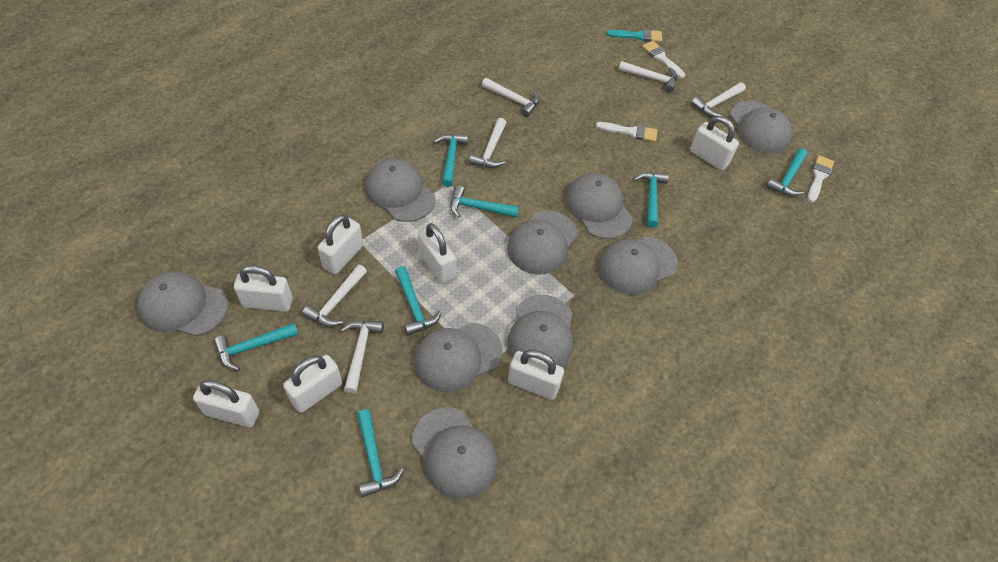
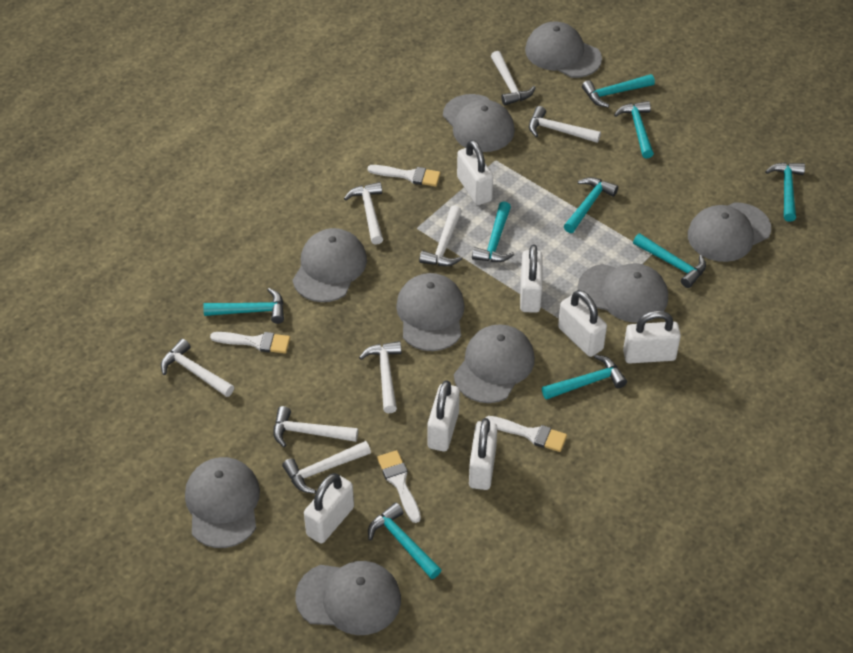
turquoise brush: 1 -> 0
turquoise hammer: 7 -> 9
white brush: 3 -> 4
white hammer: 6 -> 8

